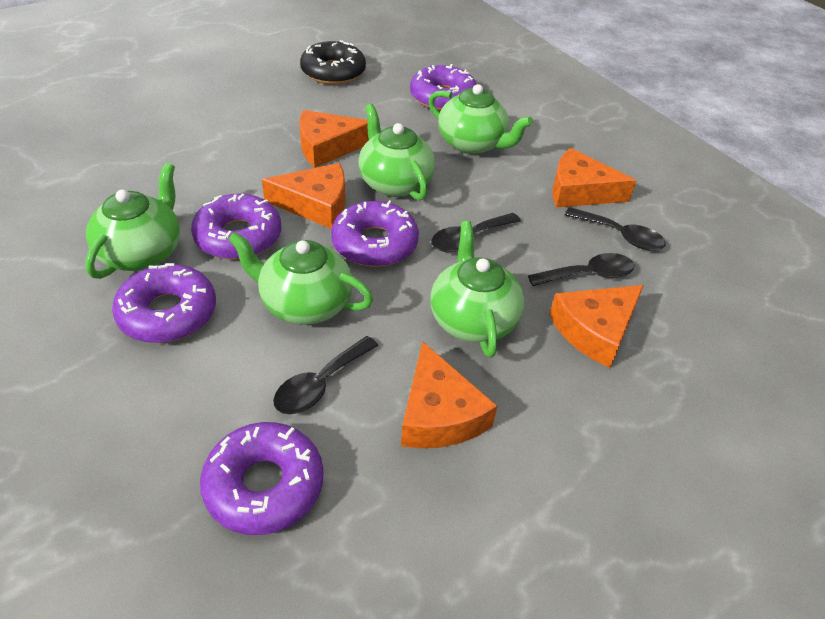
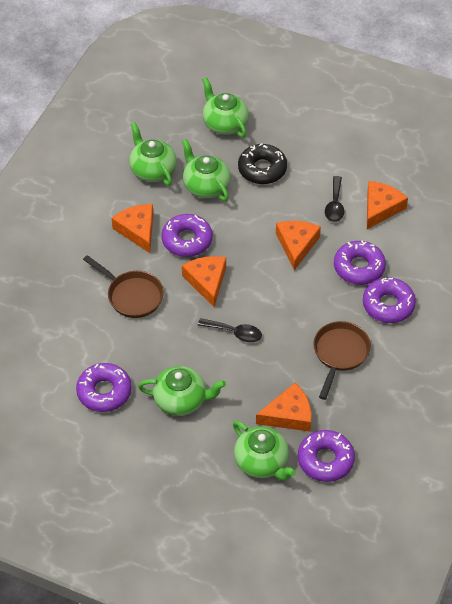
black spoon: 4 -> 2
brown pan: 0 -> 2

